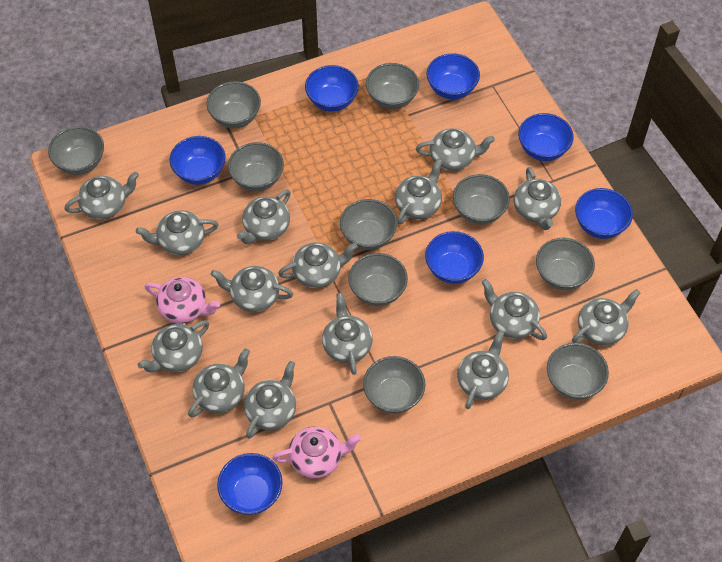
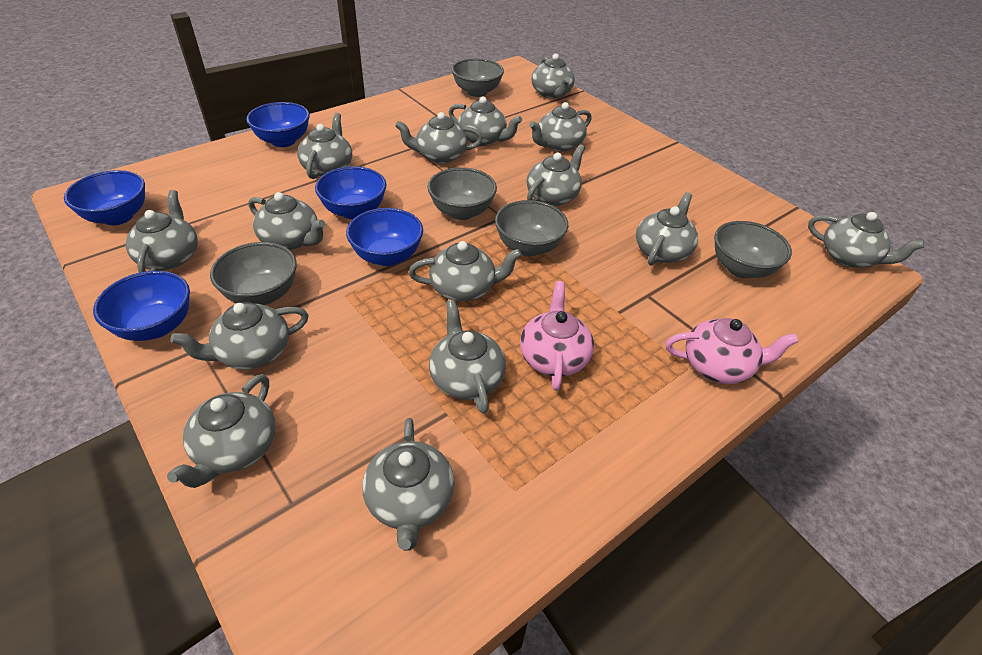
blue bowl: 7 -> 5
grey bowl: 10 -> 5

